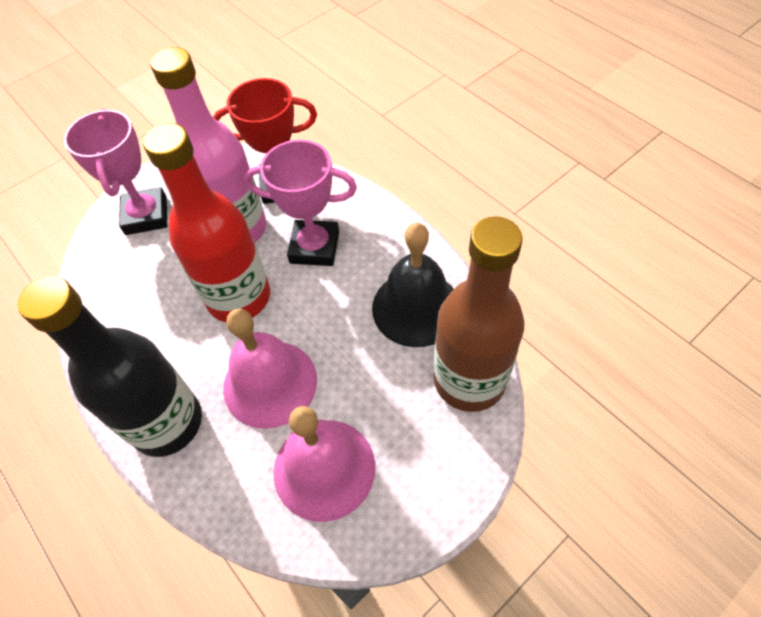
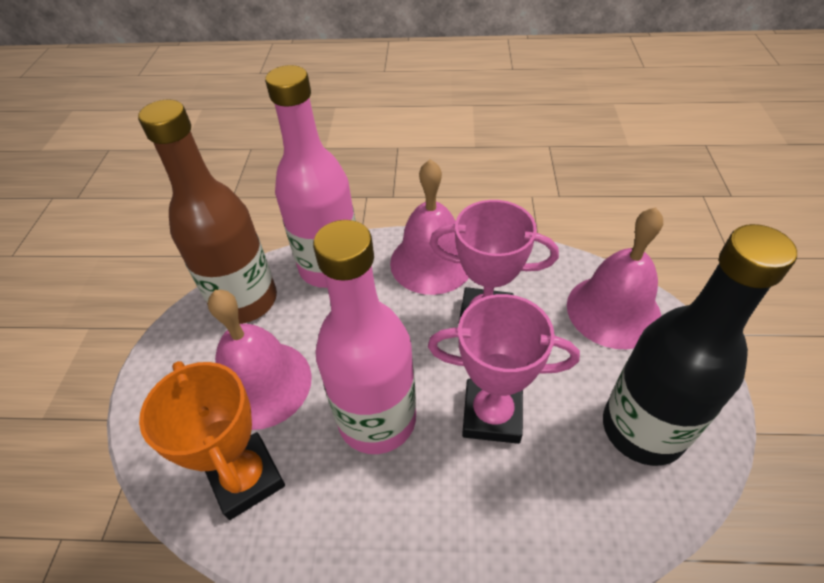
black bell: 1 -> 0
orange trophy: 0 -> 1
pink bell: 2 -> 3
pink bottle: 1 -> 2
red bottle: 1 -> 0
red trophy: 1 -> 0

